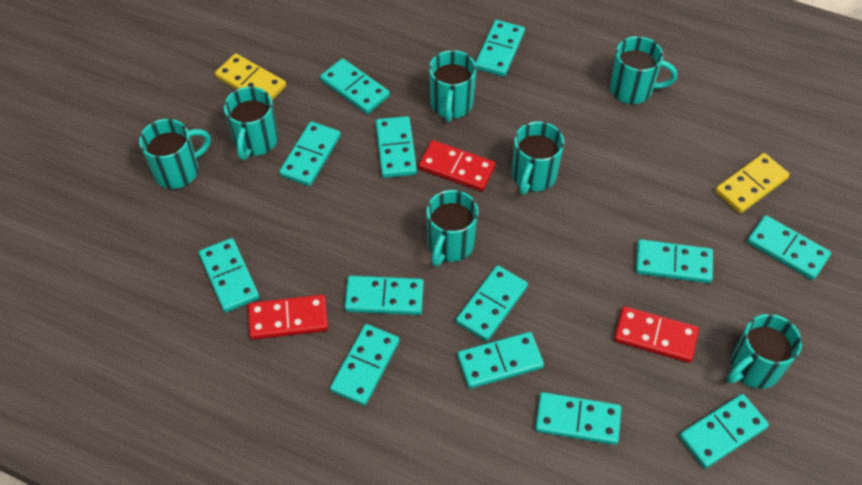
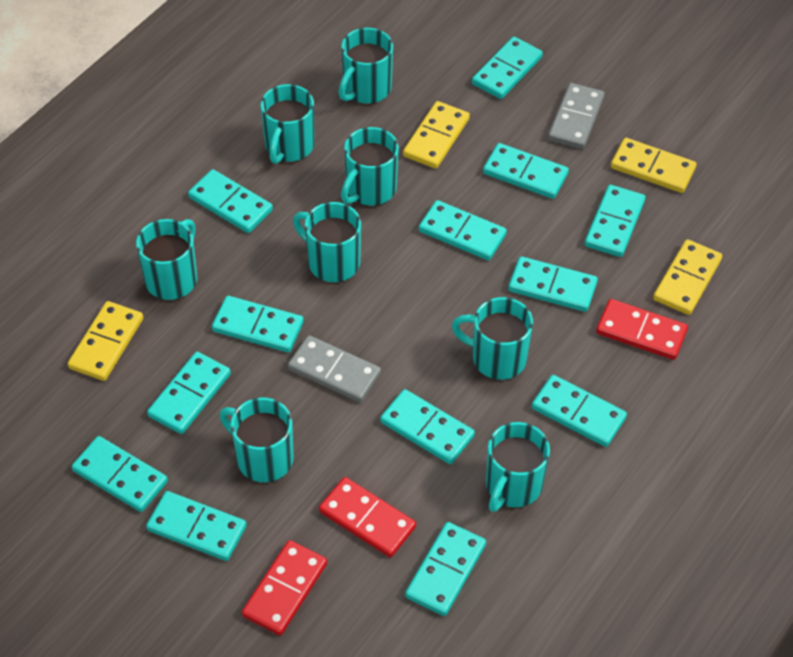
grey domino: 0 -> 2
turquoise mug: 7 -> 8
yellow domino: 2 -> 4

